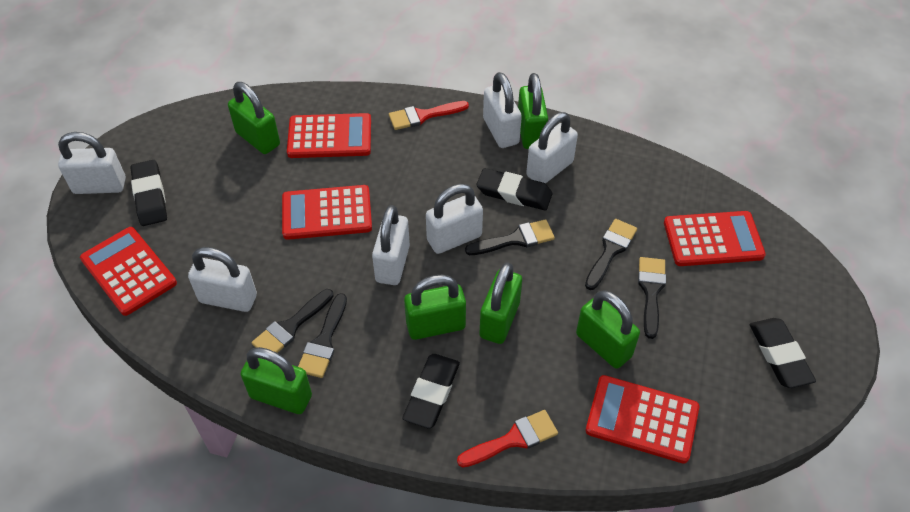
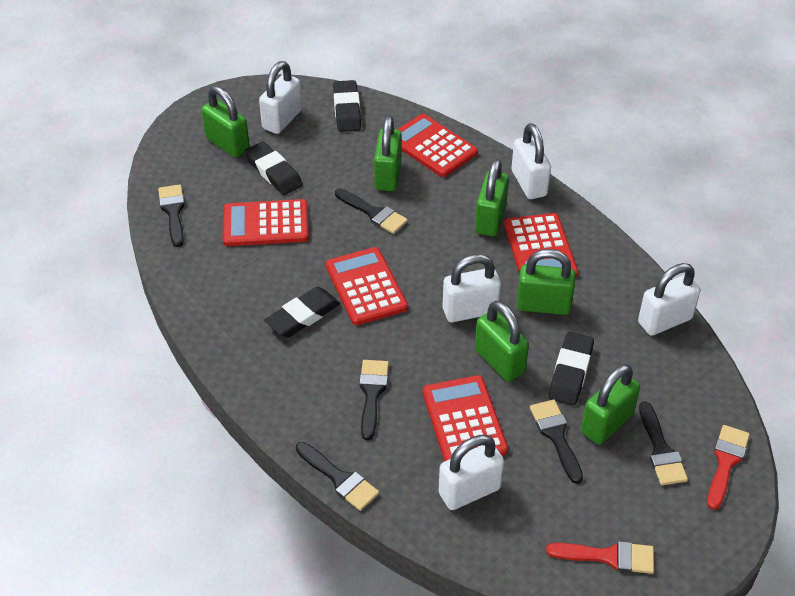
black brush: 5 -> 6
white padlock: 6 -> 5

